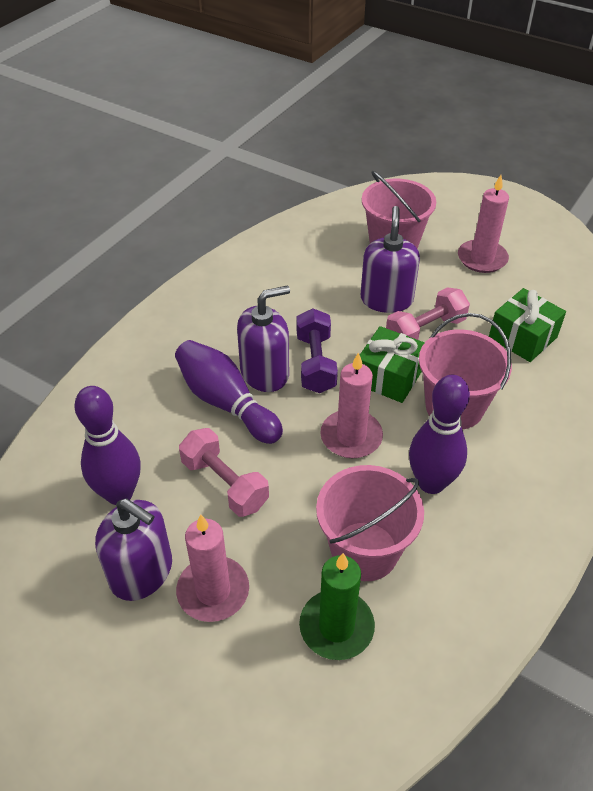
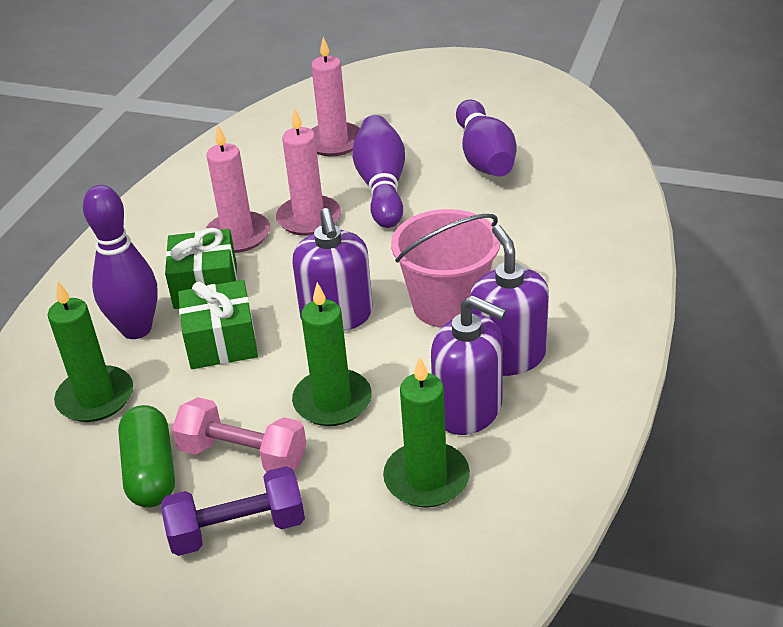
green candle: 1 -> 3
green capsule: 0 -> 1
pink bucket: 3 -> 1
pink dumbbell: 2 -> 1

